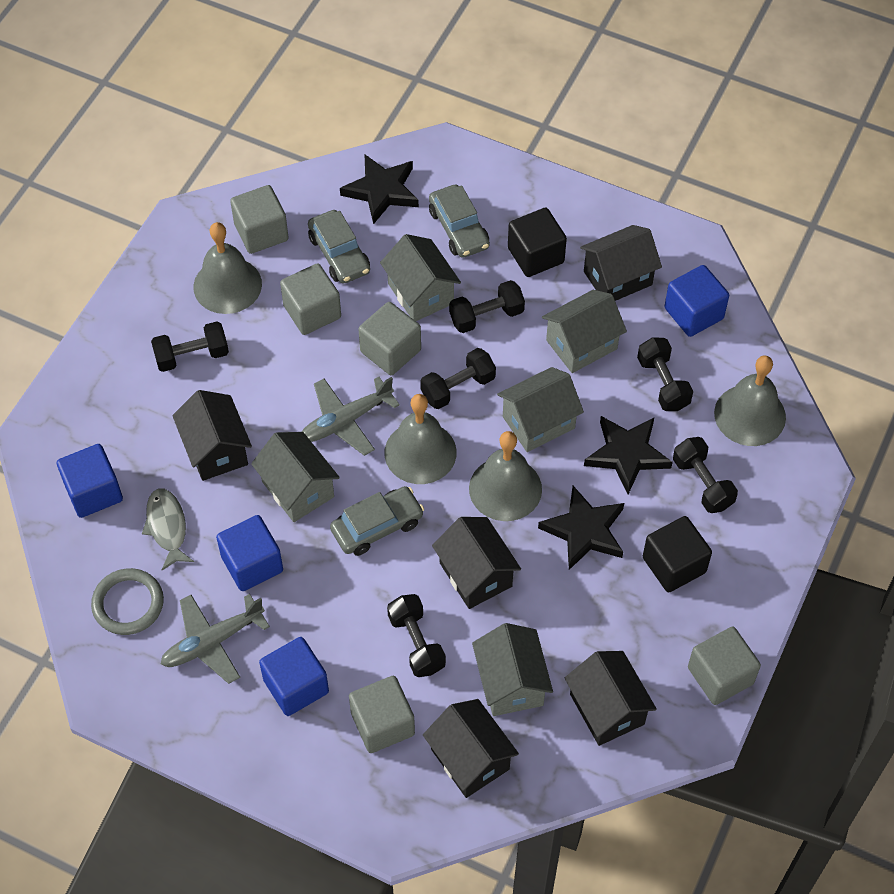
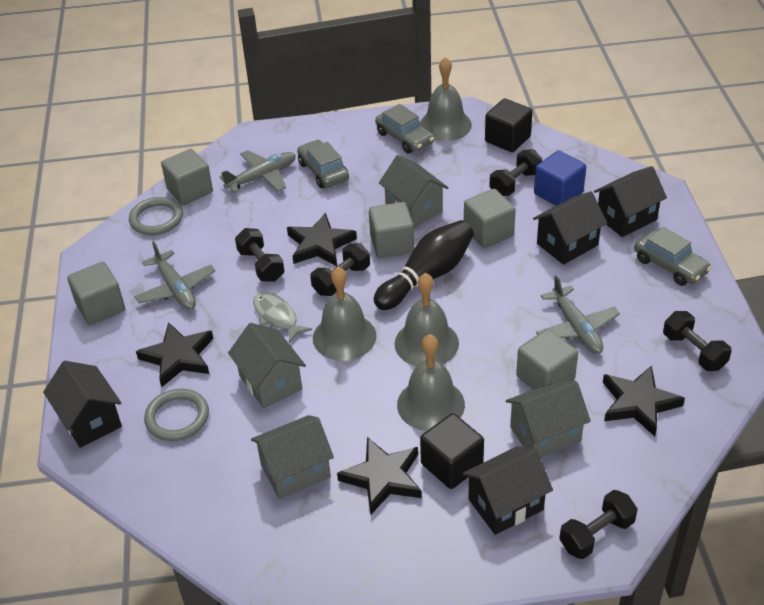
black bowling pin: 0 -> 1
black dumbbell: 6 -> 5
black house: 5 -> 4
black star: 3 -> 4
blue cube: 4 -> 1
grey house: 5 -> 4
grey plane: 2 -> 3
grey ring: 1 -> 2

